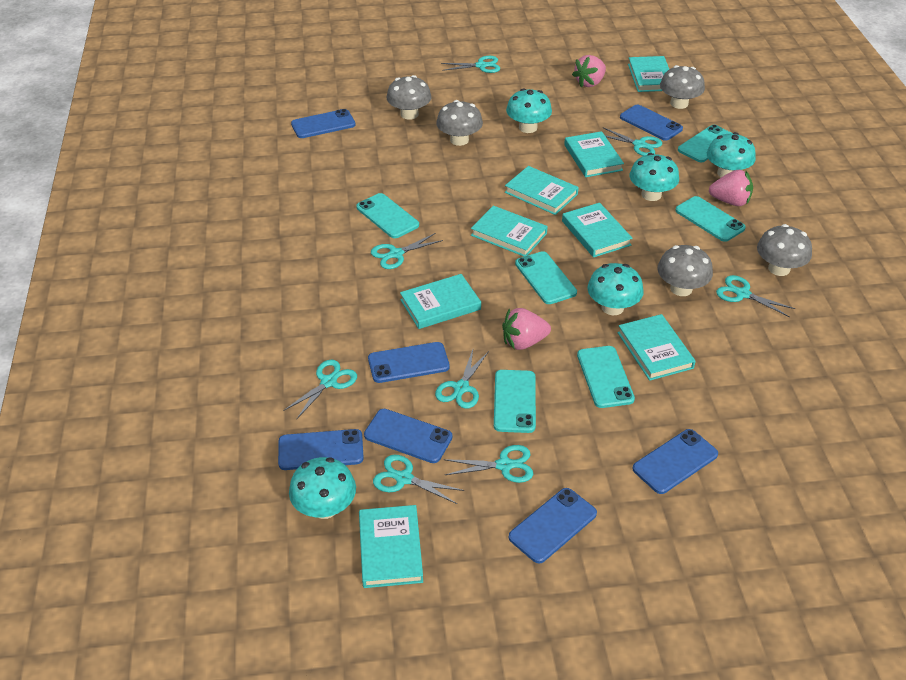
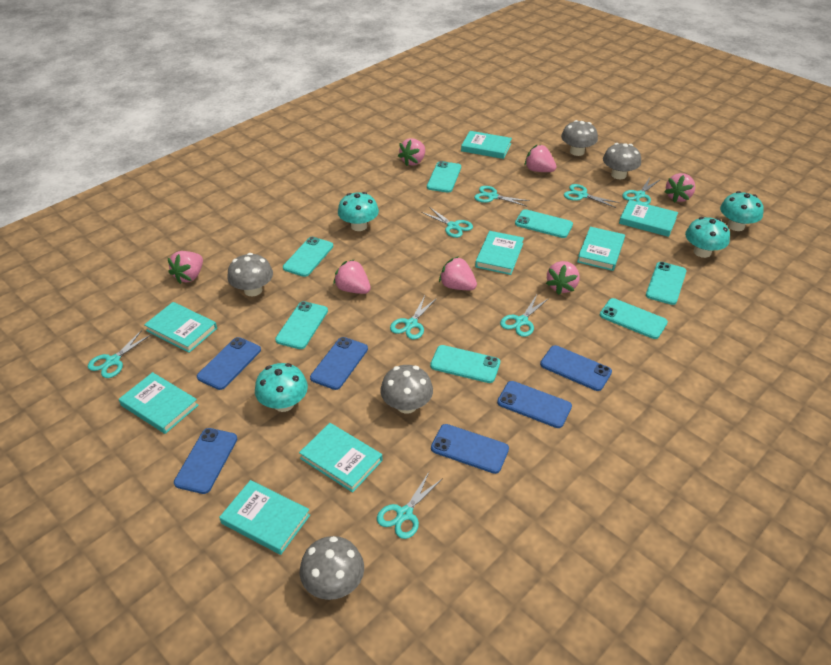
blue phone: 7 -> 6
pink strawberry: 3 -> 7
turquoise mushroom: 5 -> 4
turquoise phone: 6 -> 7

